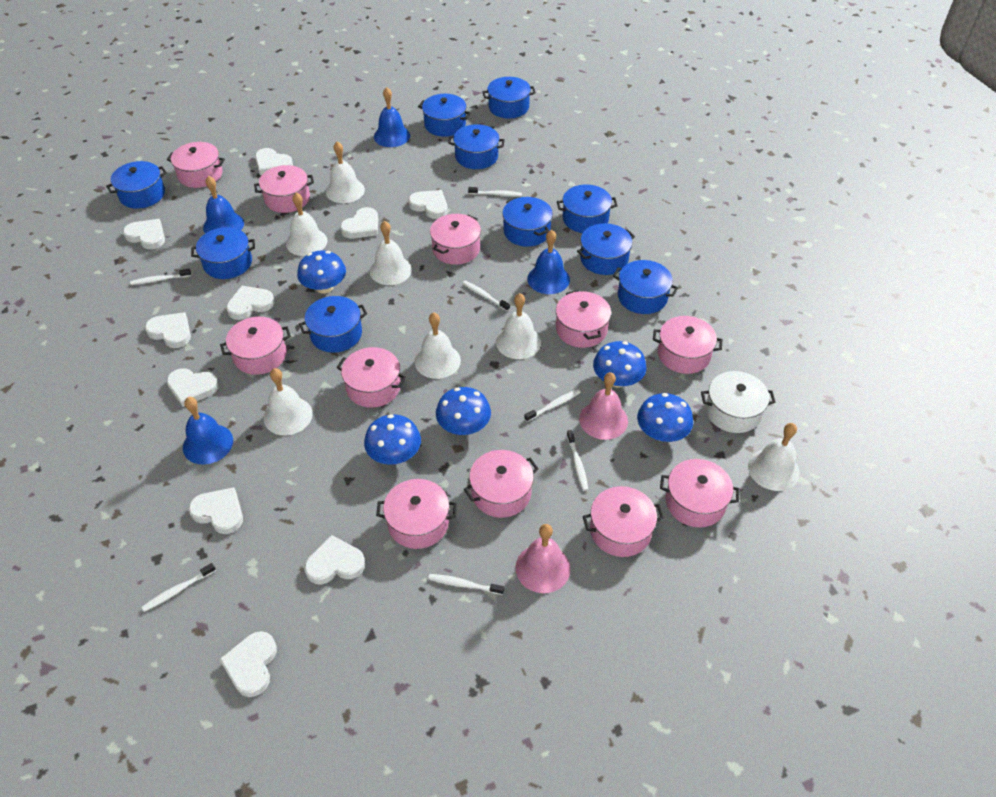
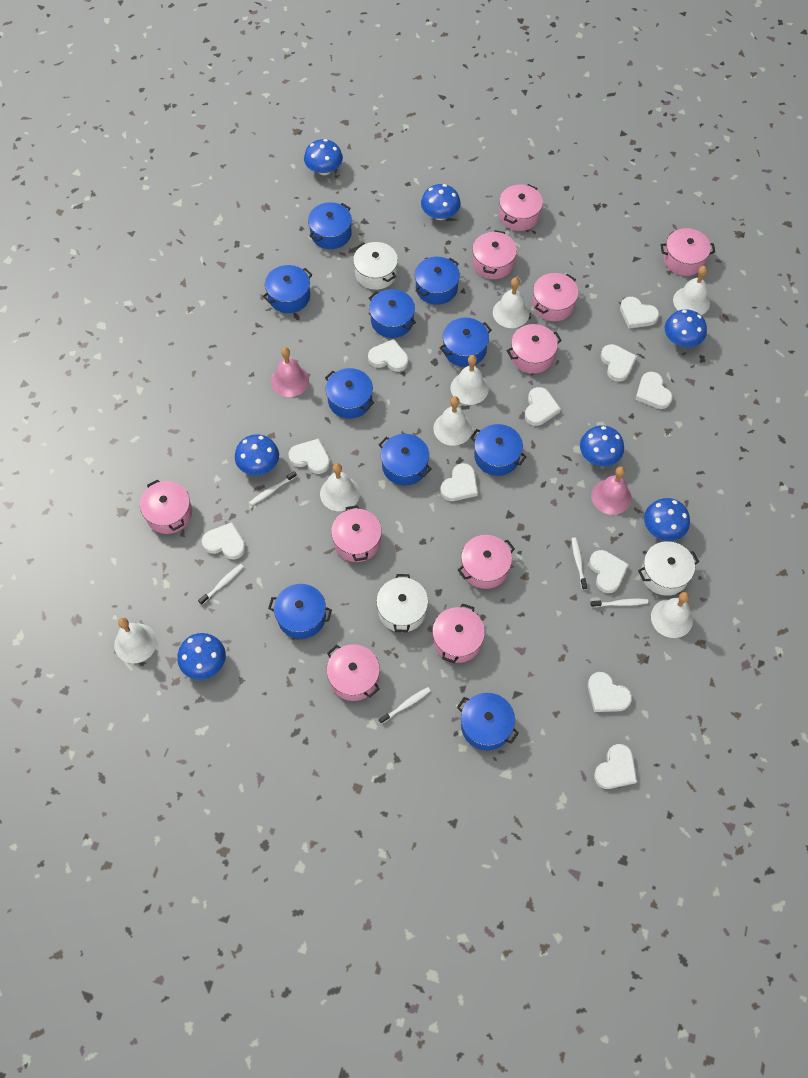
blue bell: 4 -> 0
blue mushroom: 5 -> 7
pink pot: 11 -> 10
white heart: 10 -> 11
white pot: 1 -> 3
white toothbrush: 7 -> 5

